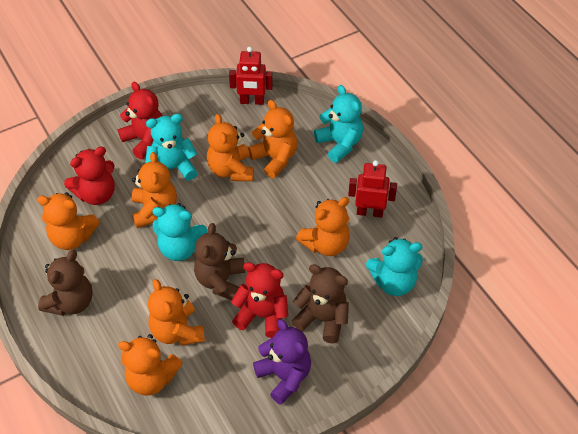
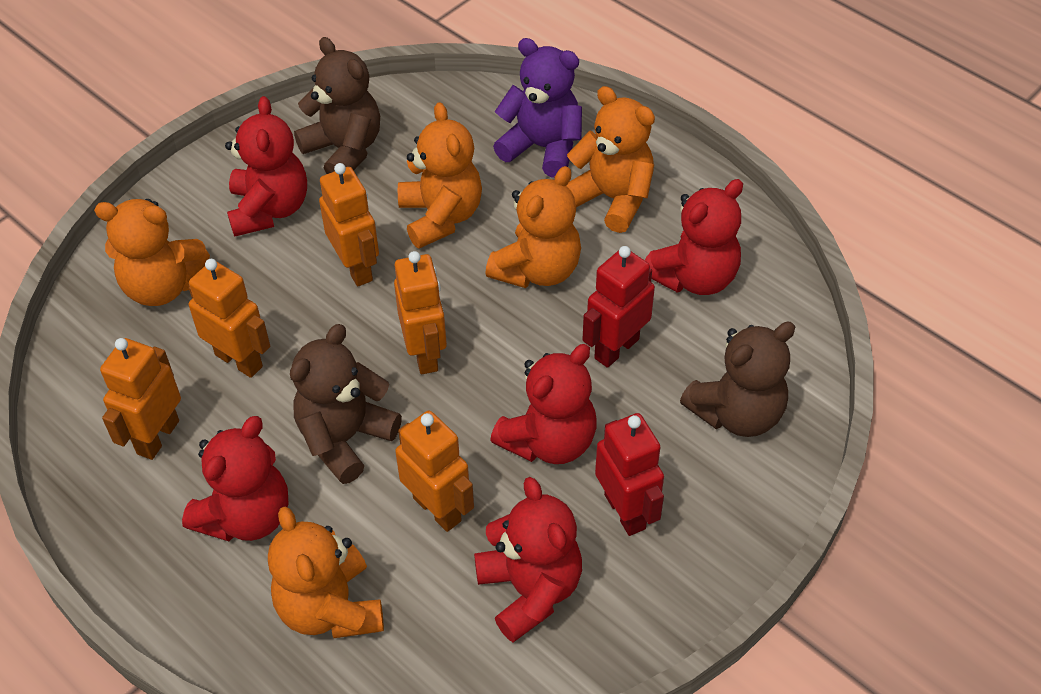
orange robot: 0 -> 5
orange teddy bear: 7 -> 5
red teddy bear: 3 -> 5
turquoise teddy bear: 4 -> 0

